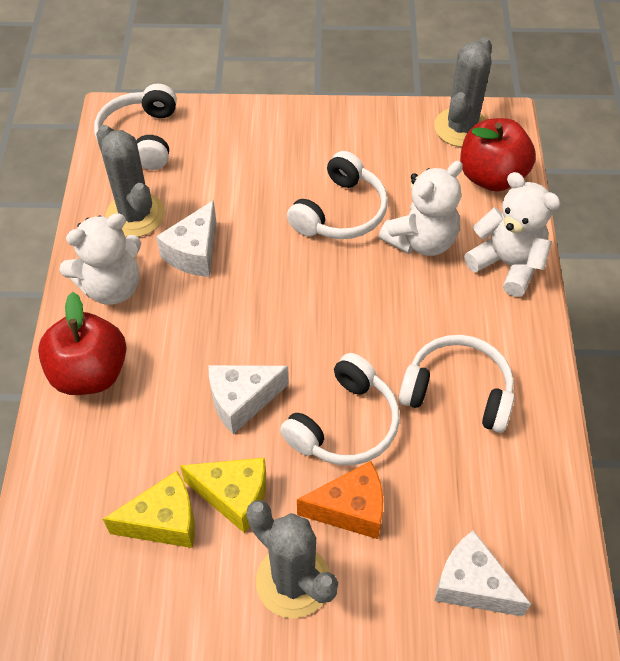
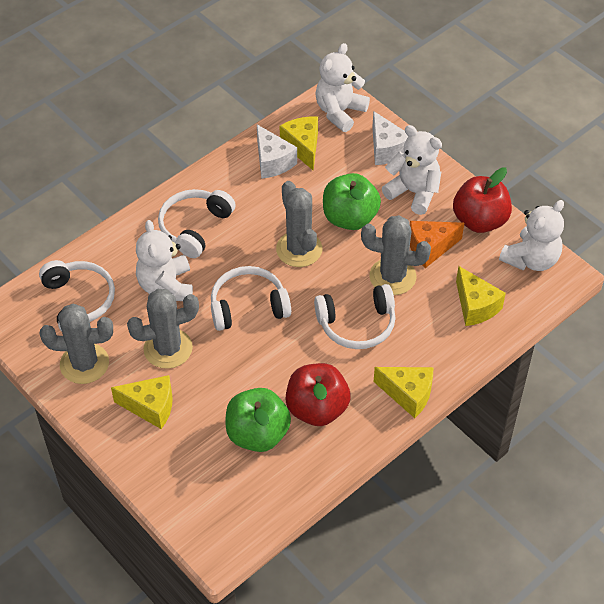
green apple: 0 -> 2
grey cactus: 3 -> 4
white cheese: 3 -> 2
white teddy bear: 3 -> 4
yellow cheese: 2 -> 4

